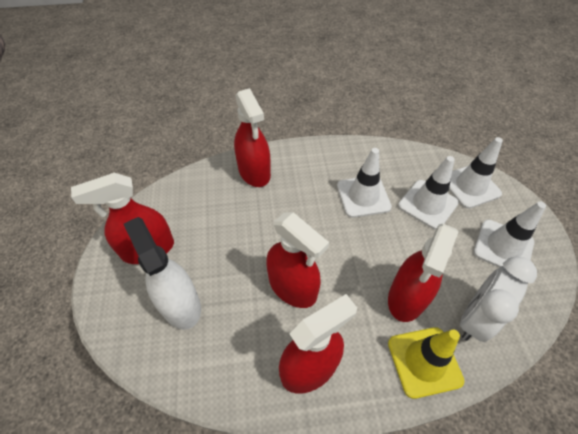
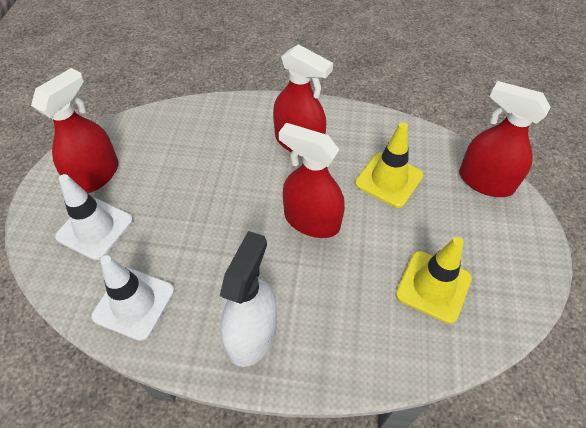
red spray bottle: 5 -> 4
white clock: 1 -> 0
white traffic cone: 4 -> 2
yellow traffic cone: 1 -> 2

